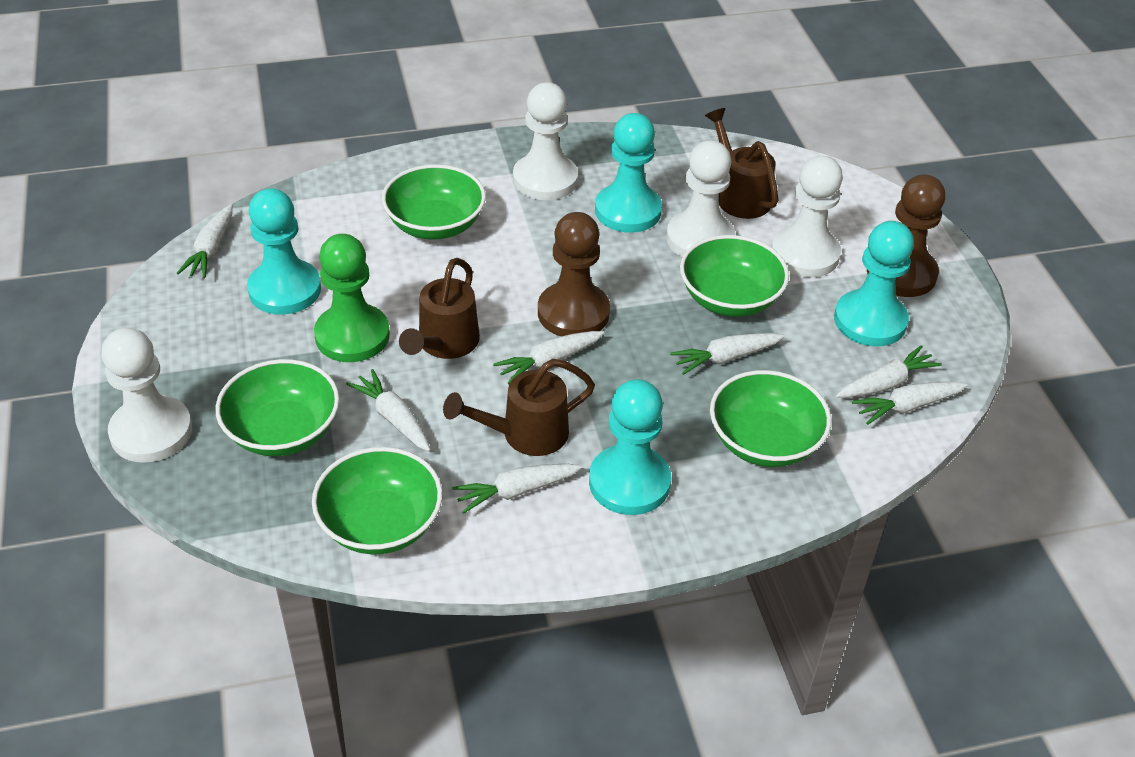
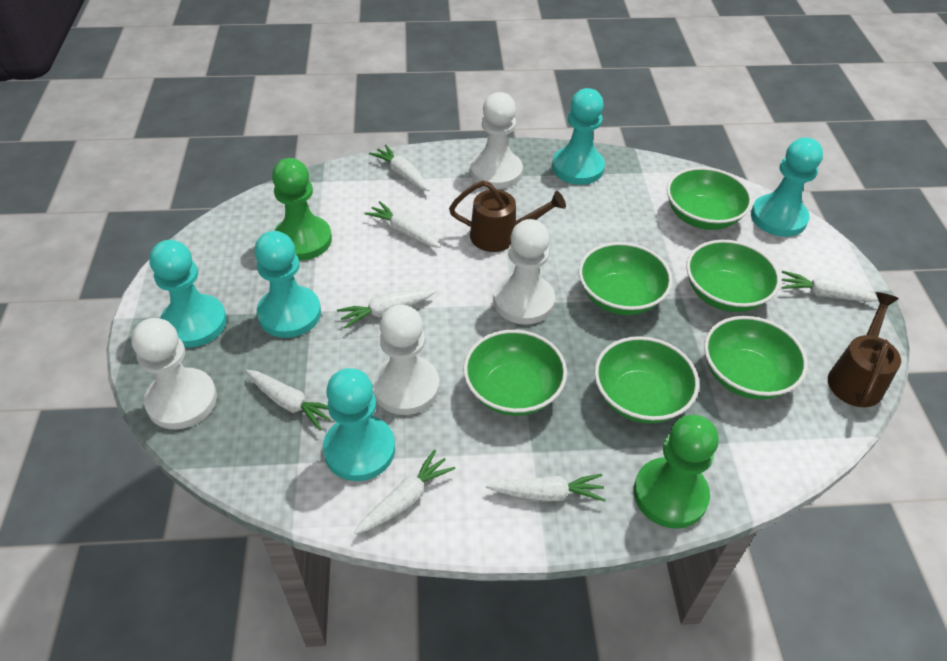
brown pawn: 2 -> 0
brown watering can: 3 -> 2
green bowl: 5 -> 6
green pawn: 1 -> 2
turquoise pawn: 4 -> 5

